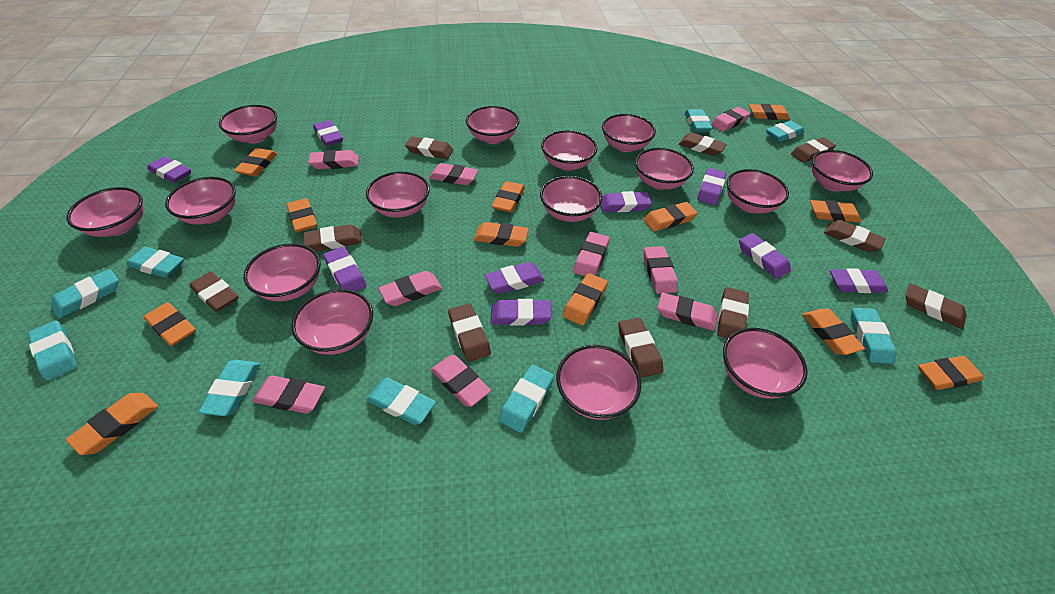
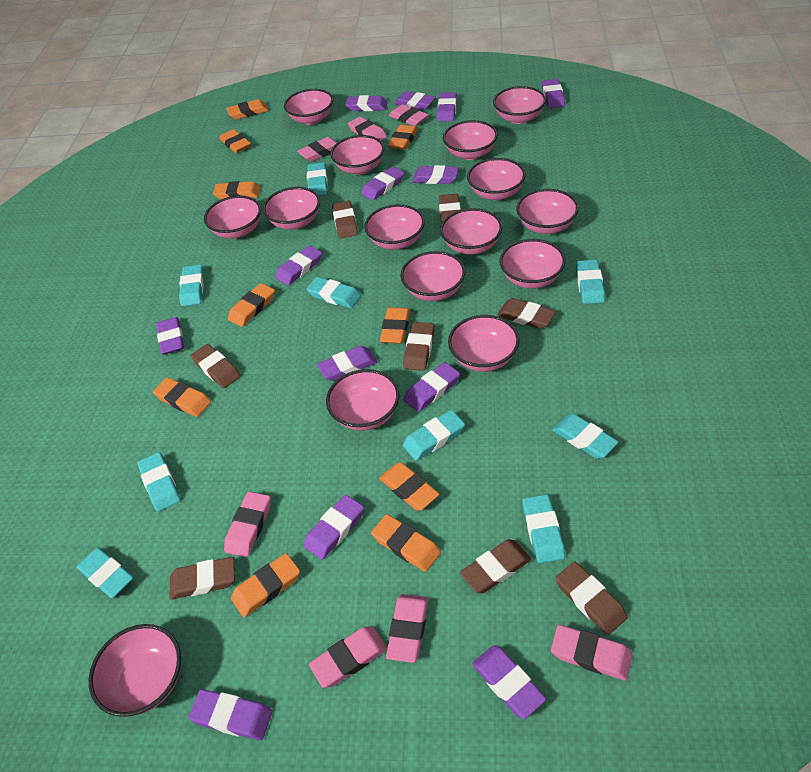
brown eraser: 10 -> 8
orange eraser: 12 -> 10
pink eraser: 9 -> 7
purple eraser: 9 -> 13

